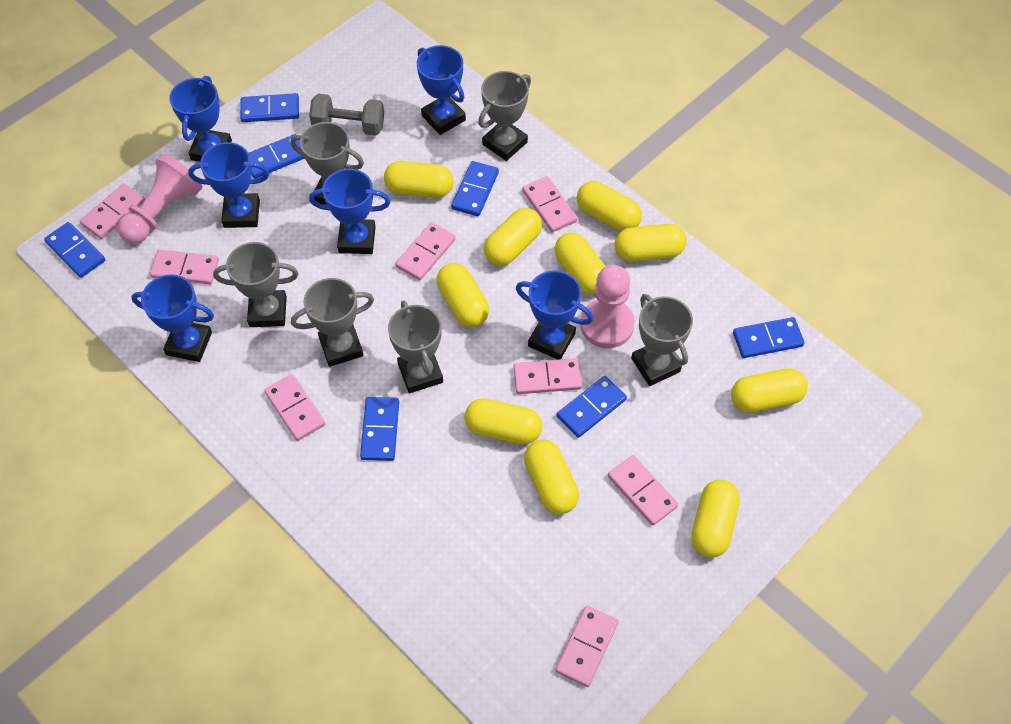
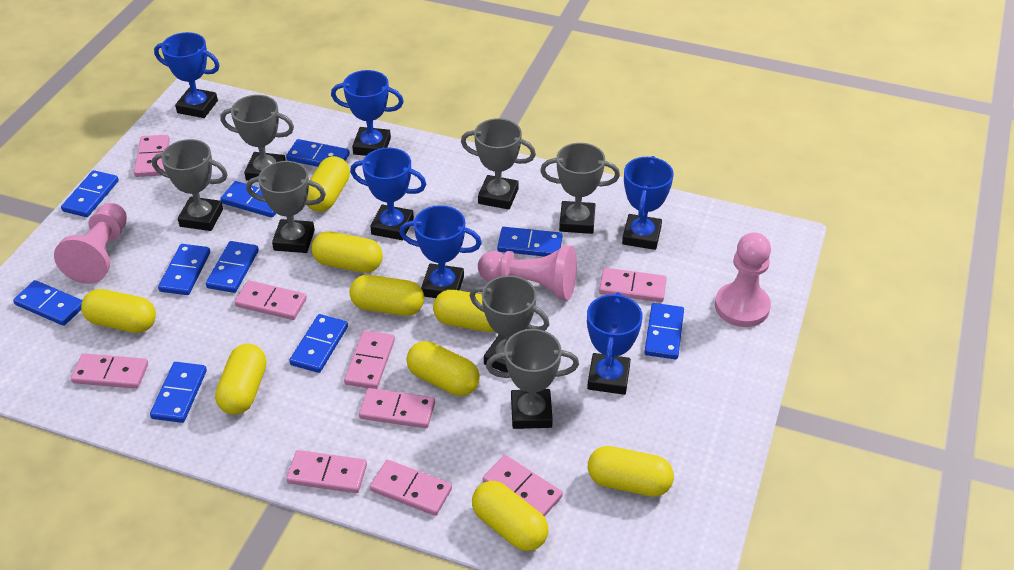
blue domino: 7 -> 10
grey dumbbell: 1 -> 0
grey trophy: 6 -> 7
pink domino: 8 -> 9
pink pawn: 2 -> 3
yellow capsule: 10 -> 9

